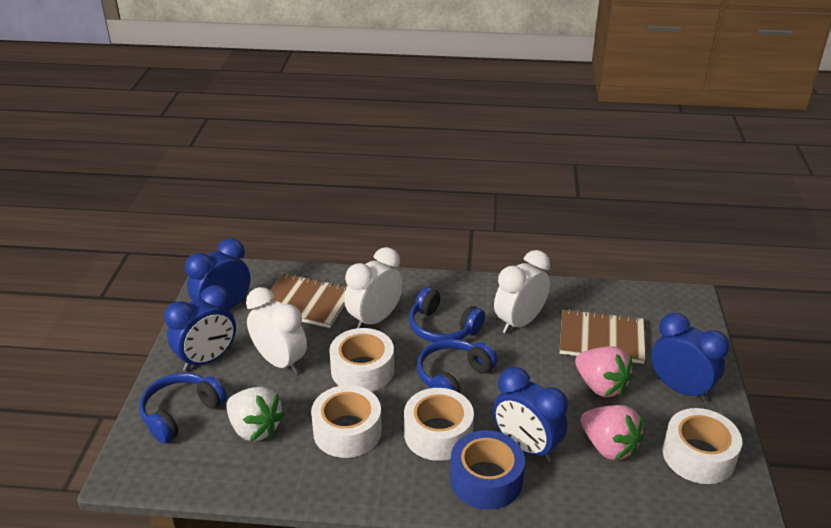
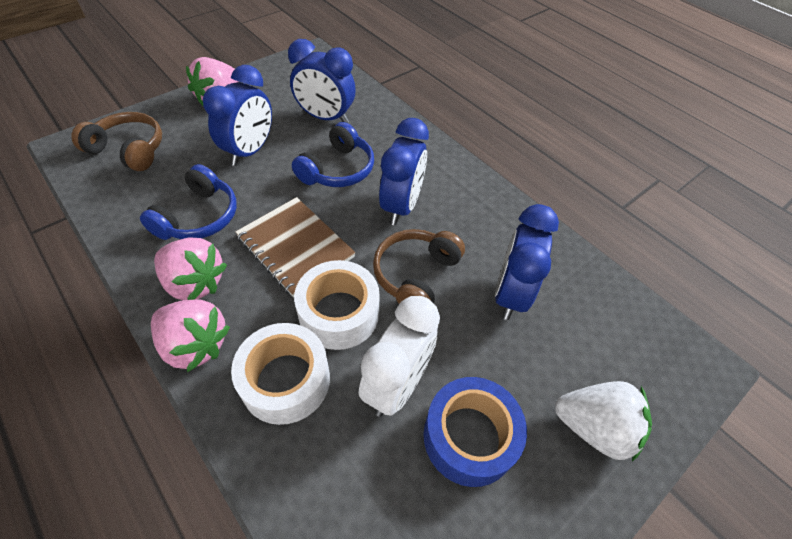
blue headphones: 3 -> 2
brown headphones: 0 -> 2
brown notebook: 2 -> 1
pink strawberry: 2 -> 3
white clock: 3 -> 1
white tape: 4 -> 2

